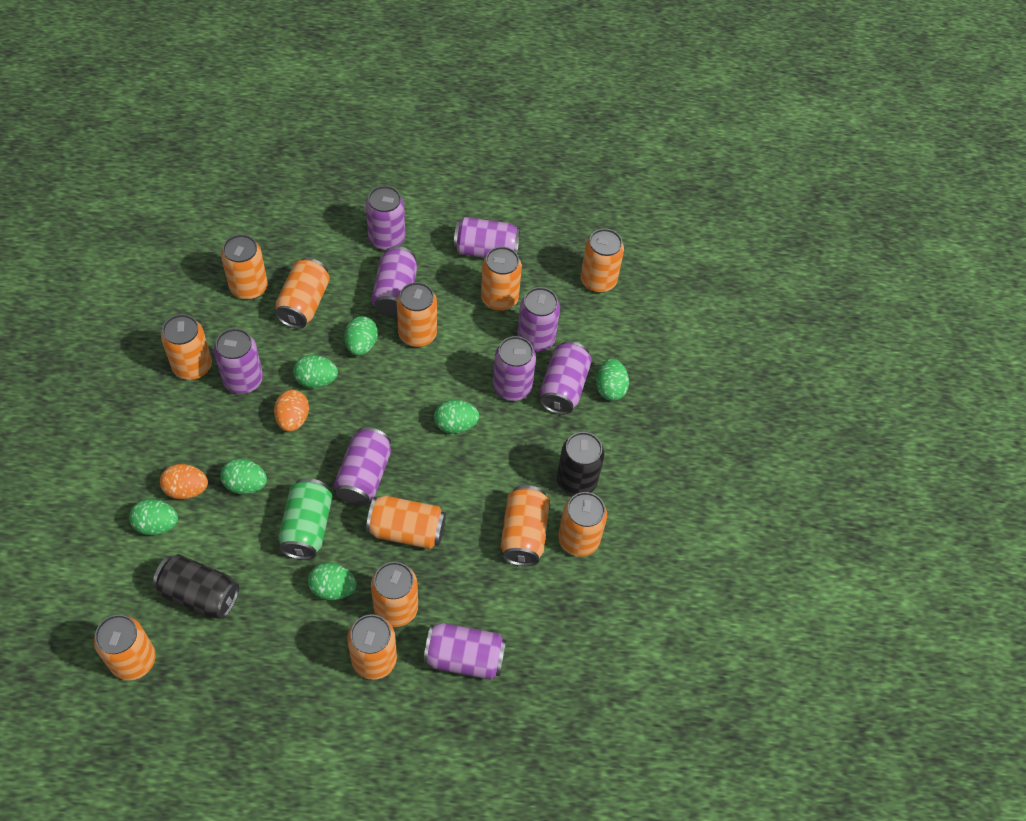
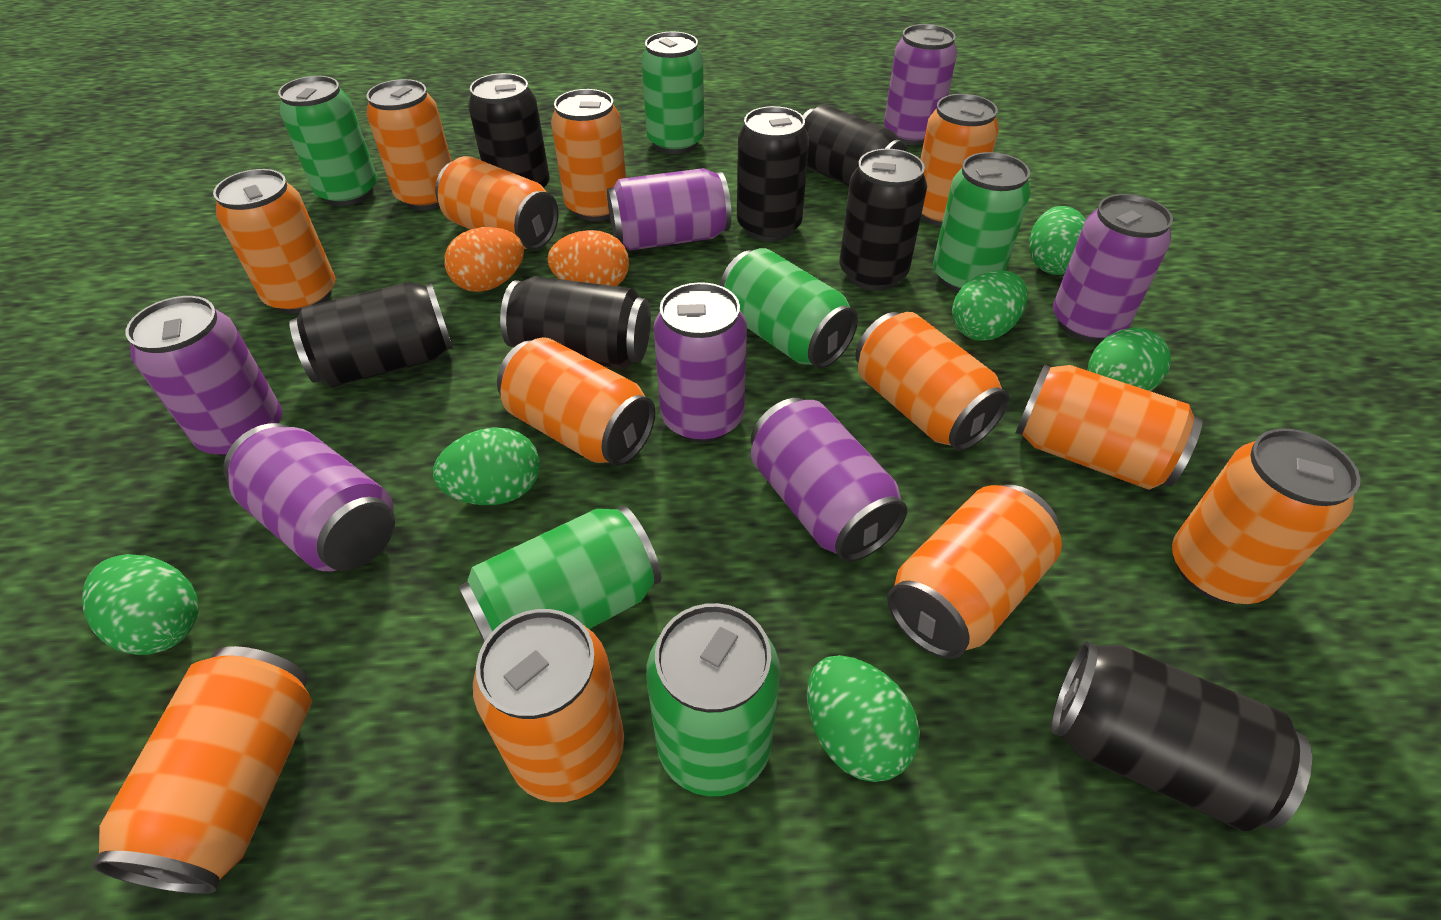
black can: 2 -> 7
green can: 1 -> 6
green egg: 7 -> 6
purple can: 9 -> 7

